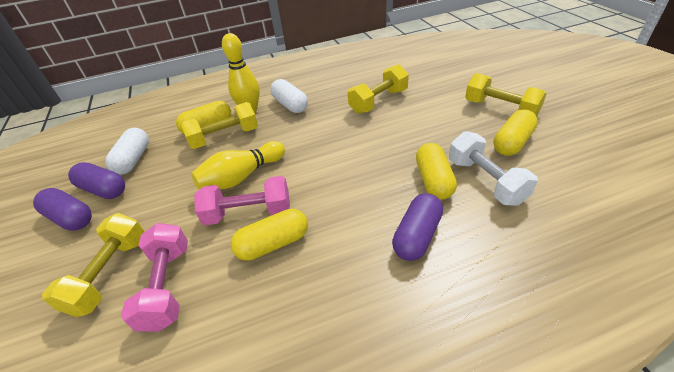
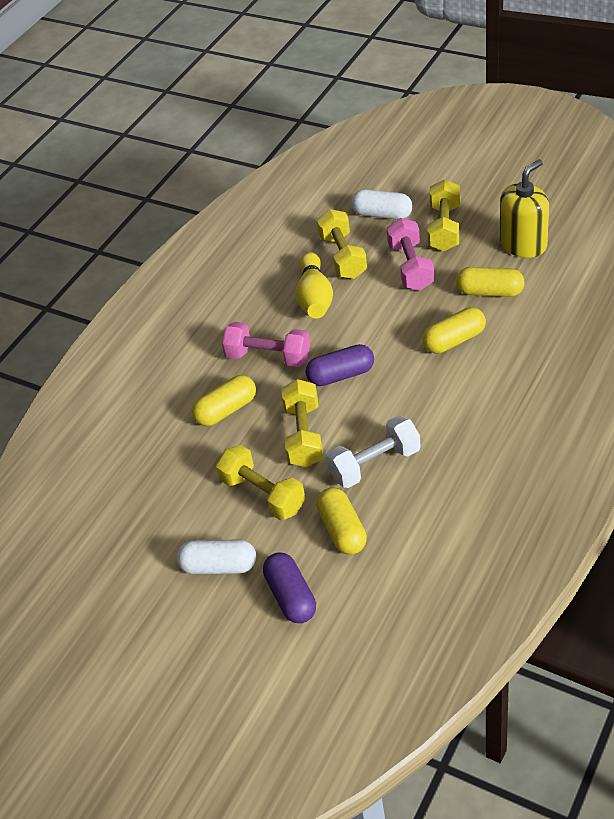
purple capsule: 3 -> 2
yellow bowling pin: 2 -> 1
yellow soap dispenser: 0 -> 1

